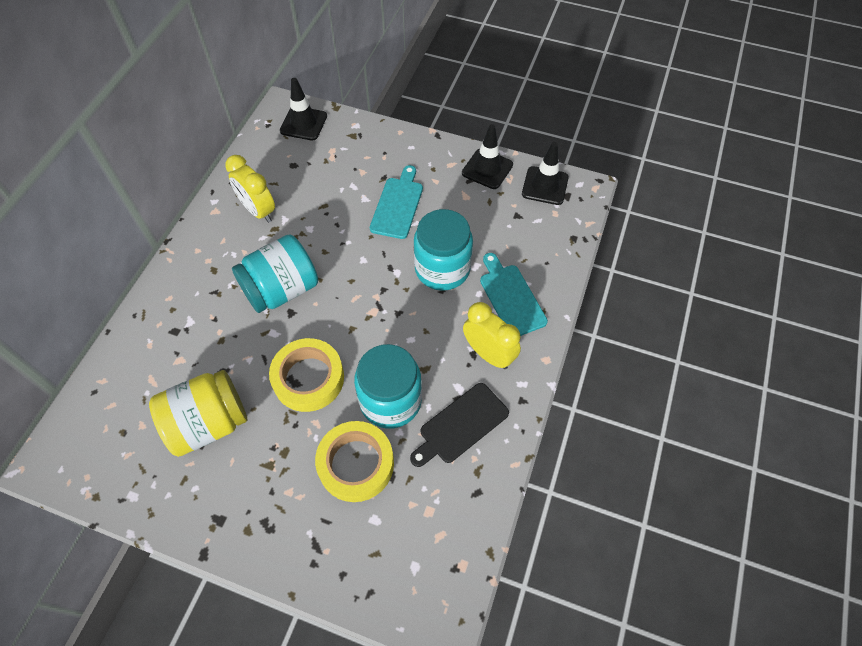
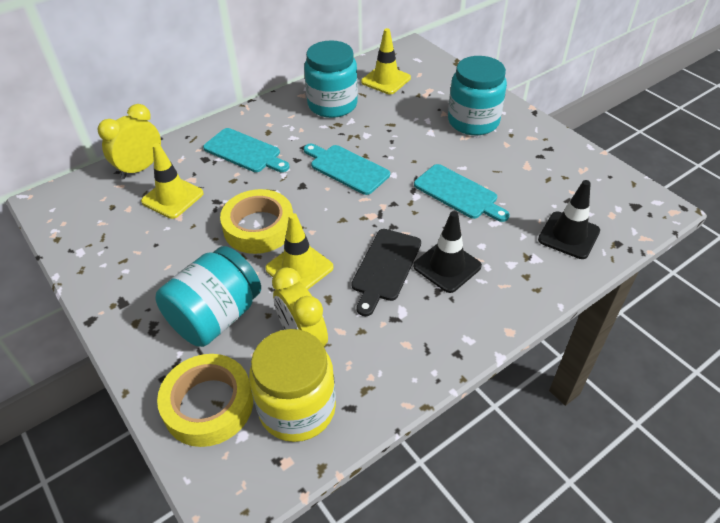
black traffic cone: 3 -> 2
turquoise cutting board: 2 -> 3
yellow traffic cone: 0 -> 3

